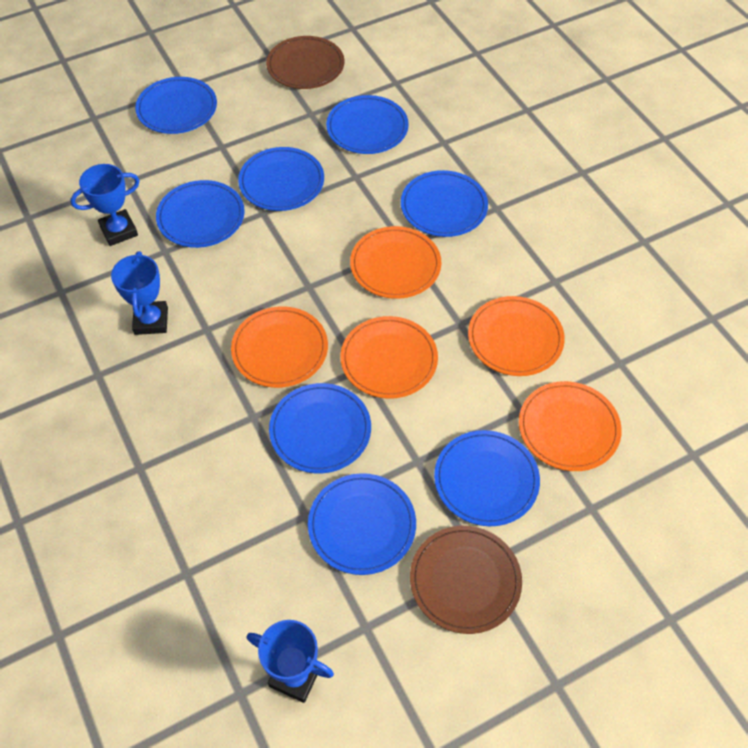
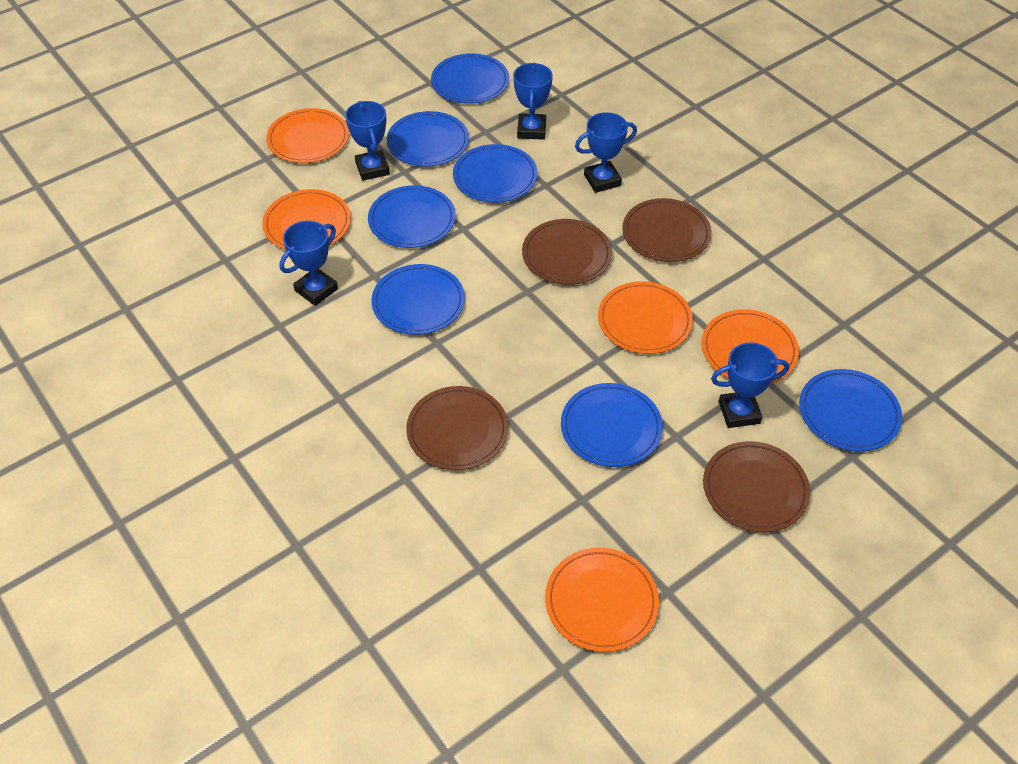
blue plate: 8 -> 7
blue trophy: 3 -> 5
brown plate: 2 -> 4

